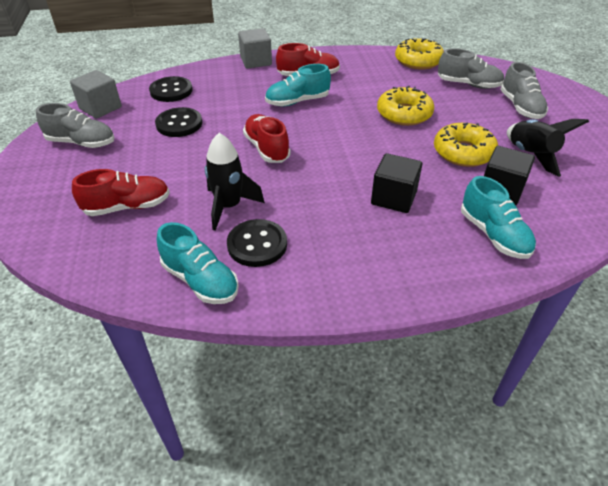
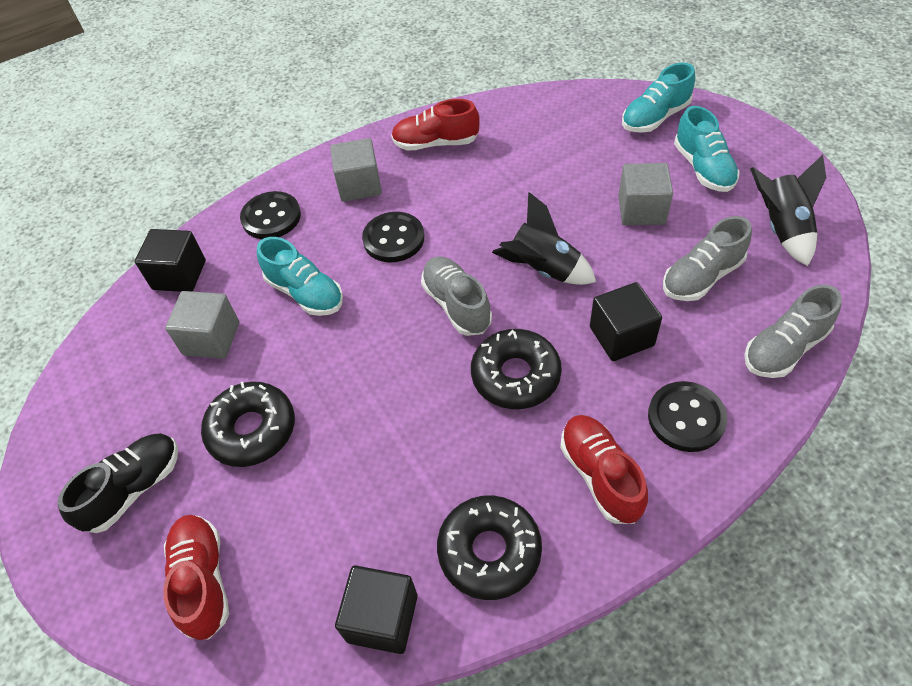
black cube: 2 -> 3
black donut: 0 -> 3
black shoe: 0 -> 1
grey cube: 2 -> 3
yellow donut: 3 -> 0

